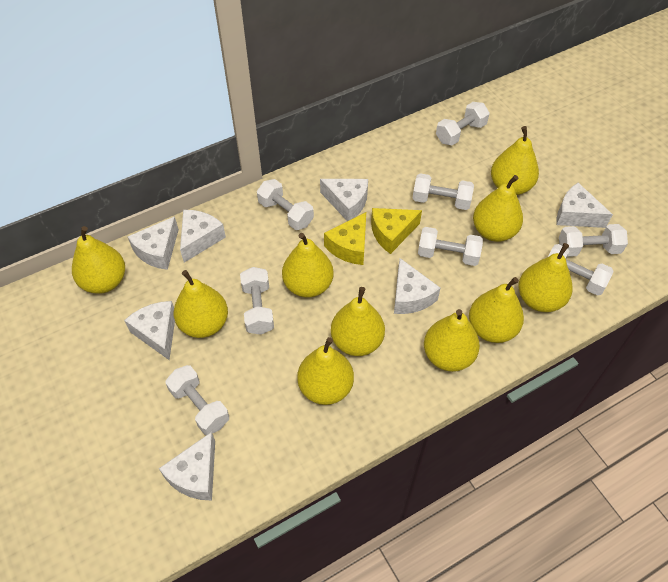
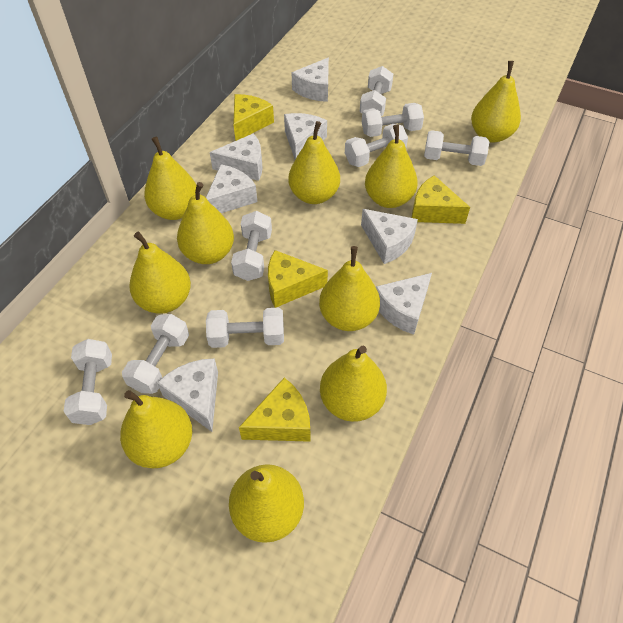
yellow cheese: 2 -> 4

